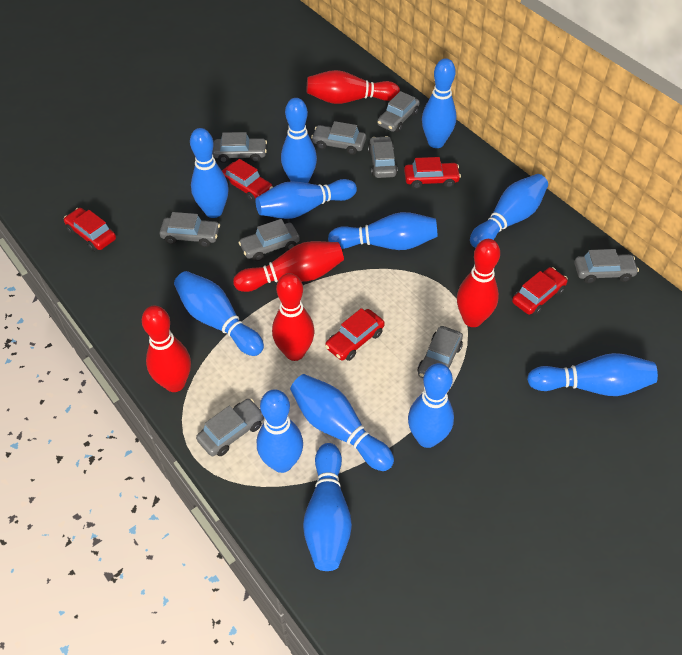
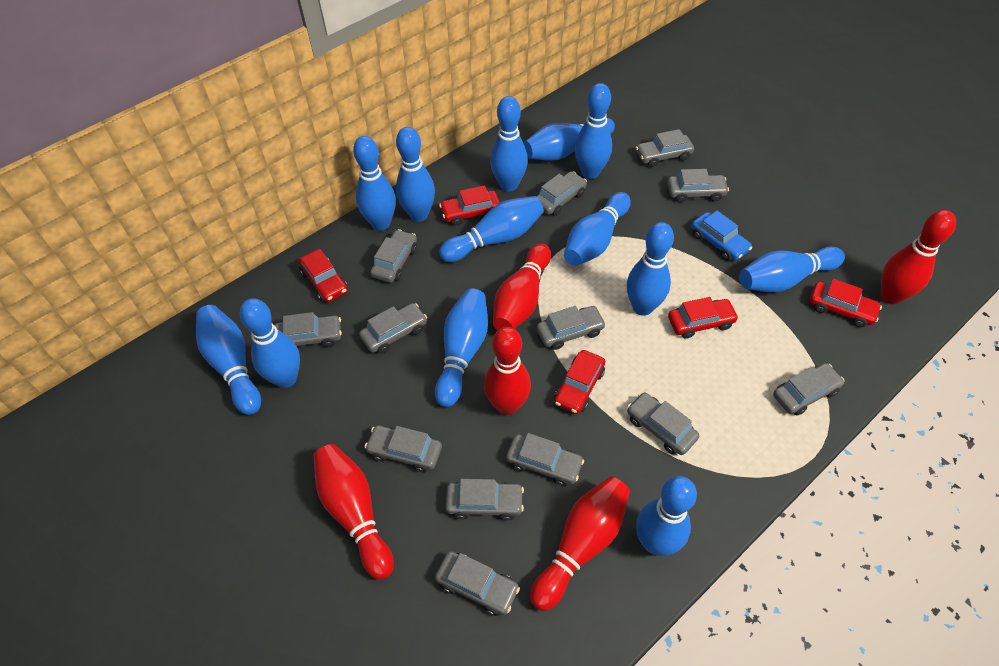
blue bowling pin: 12 -> 13
blue car: 0 -> 1
grey car: 9 -> 13

